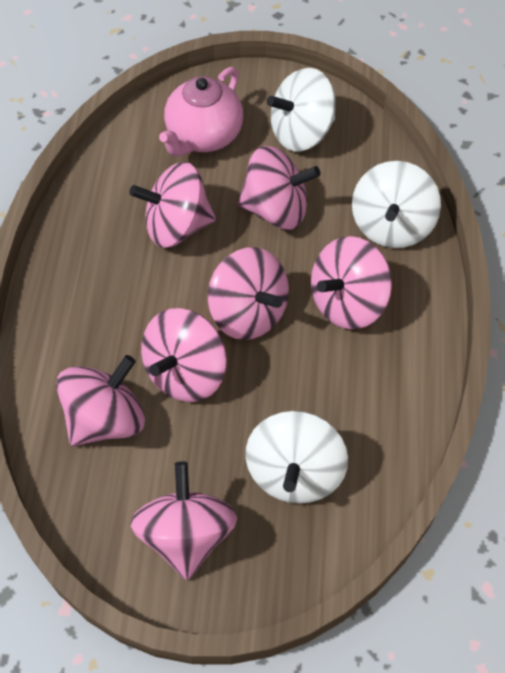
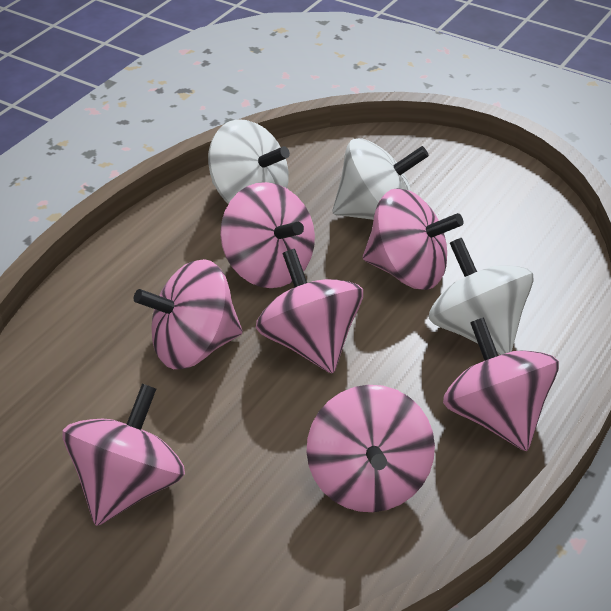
pink teapot: 1 -> 0

